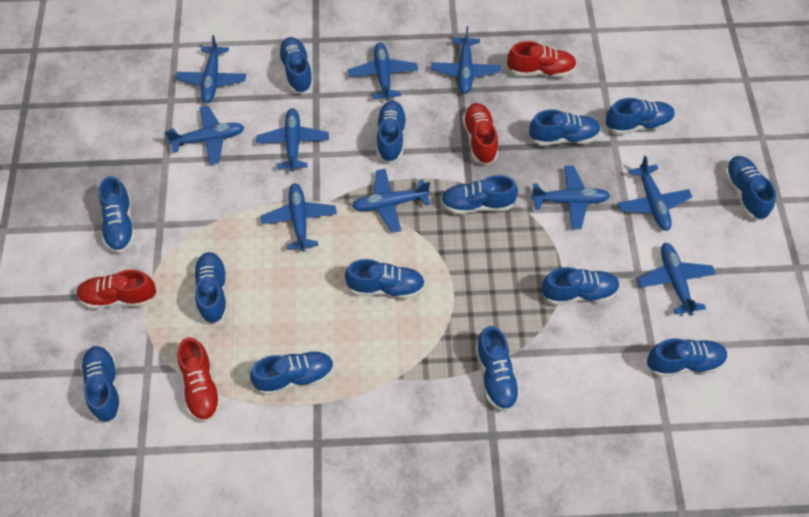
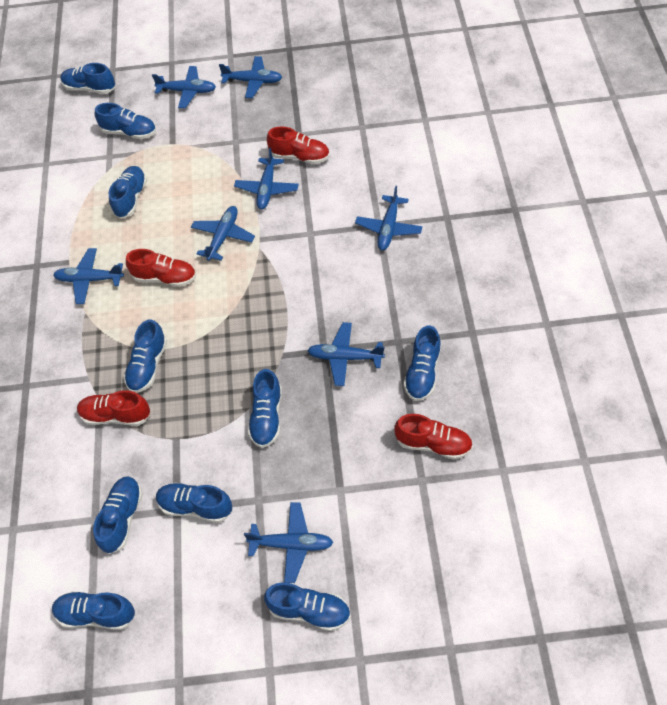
blue plane: 10 -> 8
blue shoe: 14 -> 10

